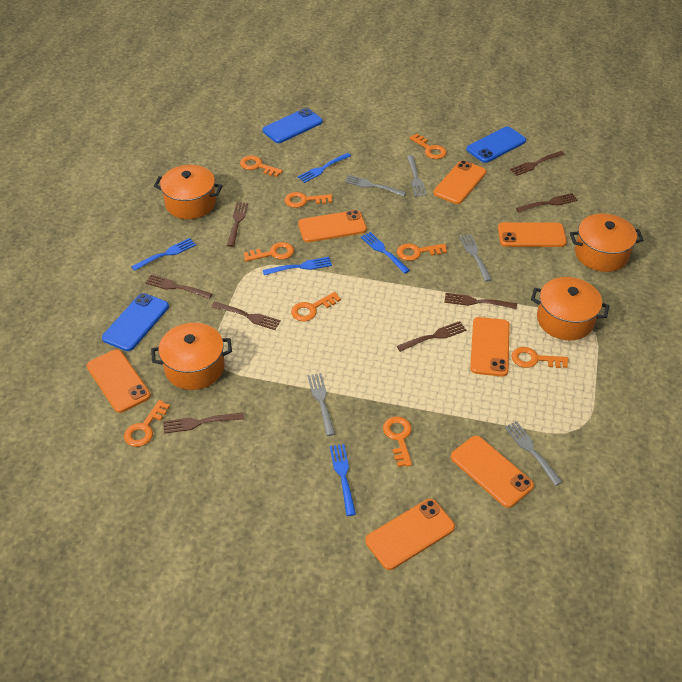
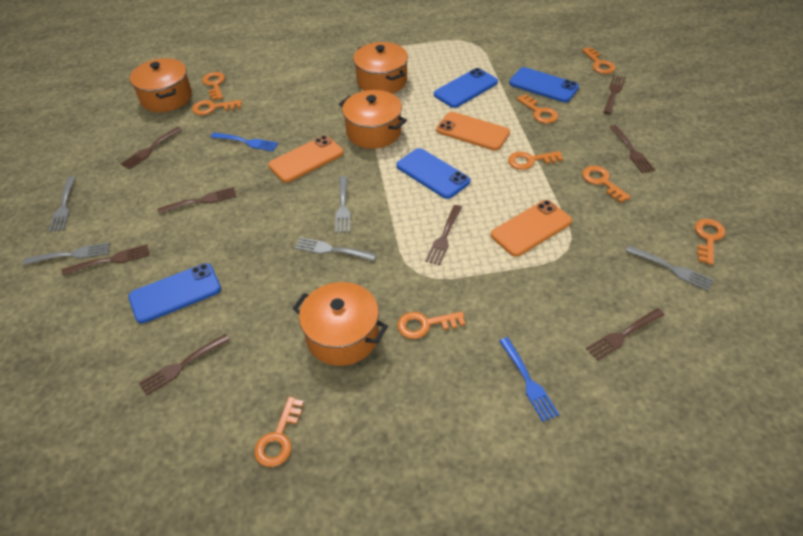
blue fork: 5 -> 2
blue phone: 3 -> 4
orange phone: 7 -> 3

